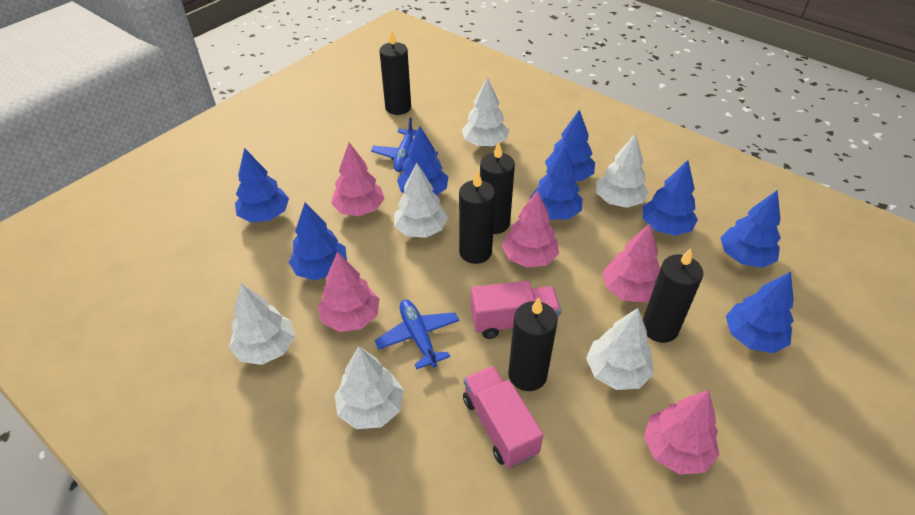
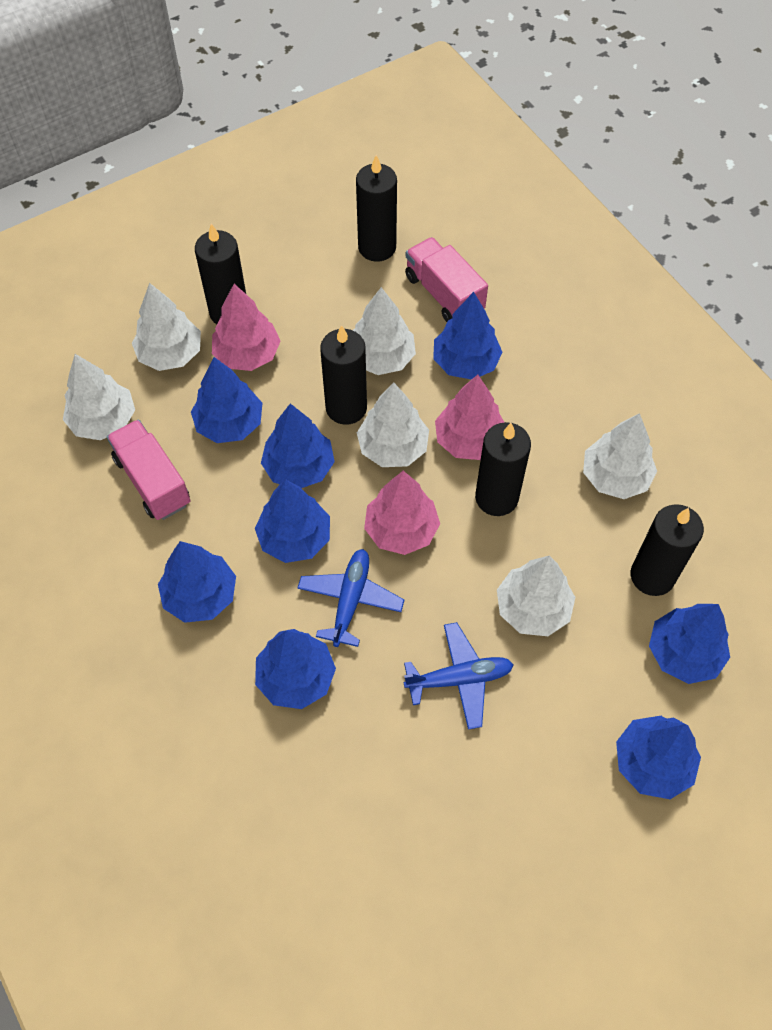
pink tree: 5 -> 3

